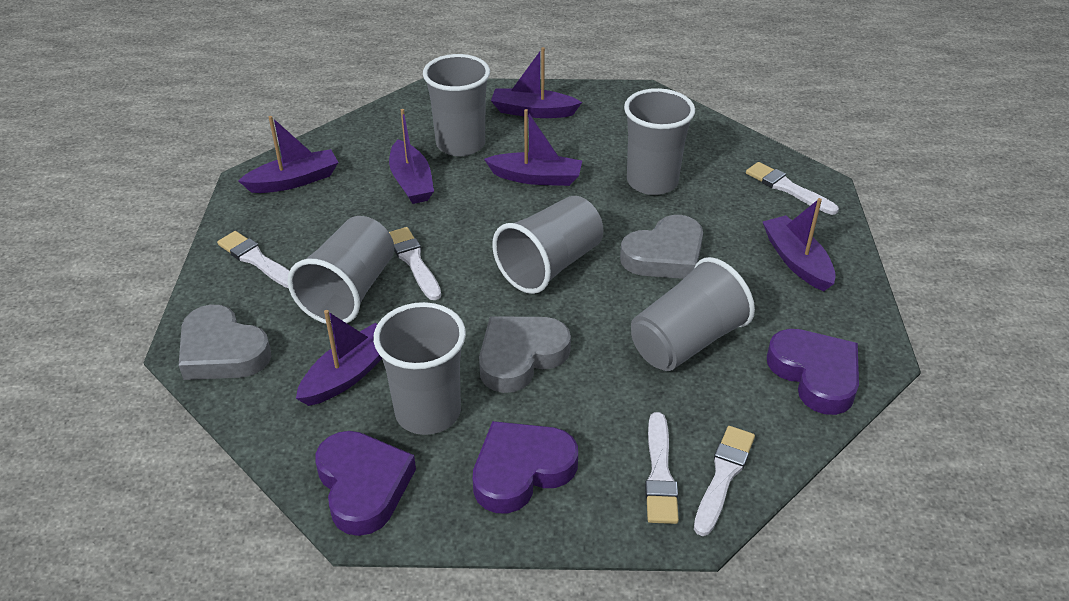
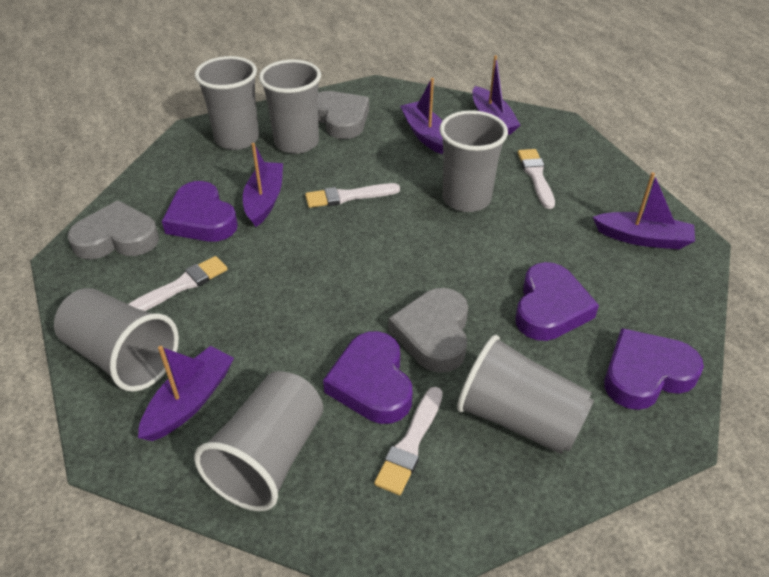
purple boat: 6 -> 5
purple heart: 3 -> 4
white brush: 5 -> 4

